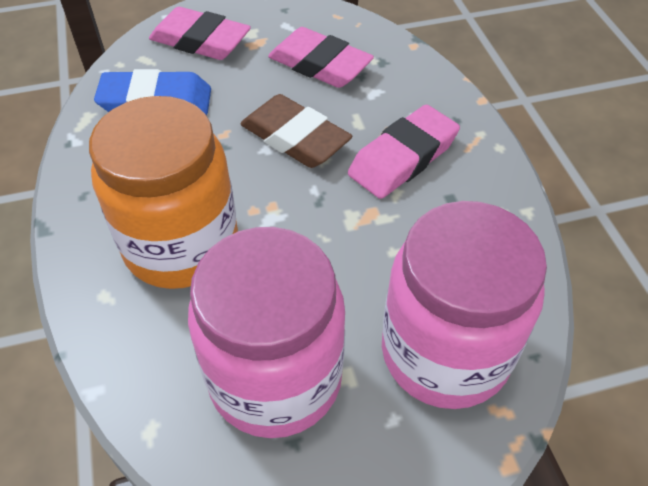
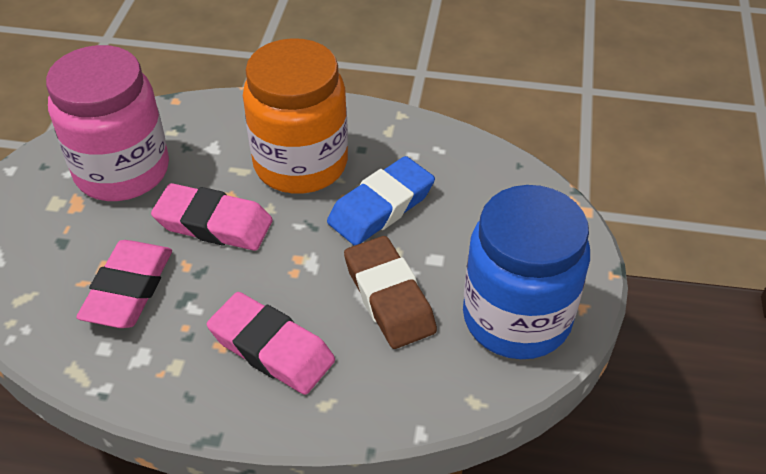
blue jar: 0 -> 1
pink jar: 2 -> 1

